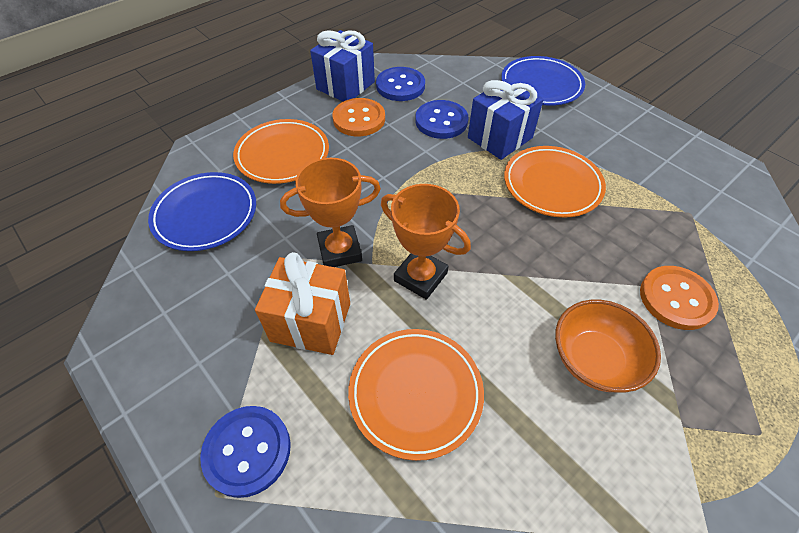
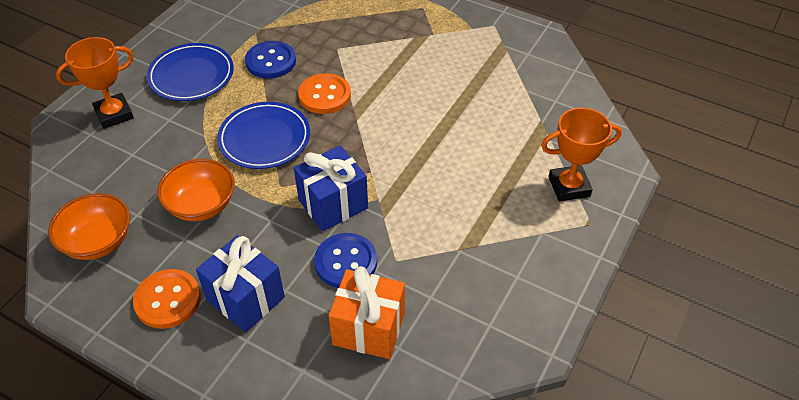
blue button: 3 -> 2
orange bowl: 1 -> 2
orange plate: 3 -> 0

